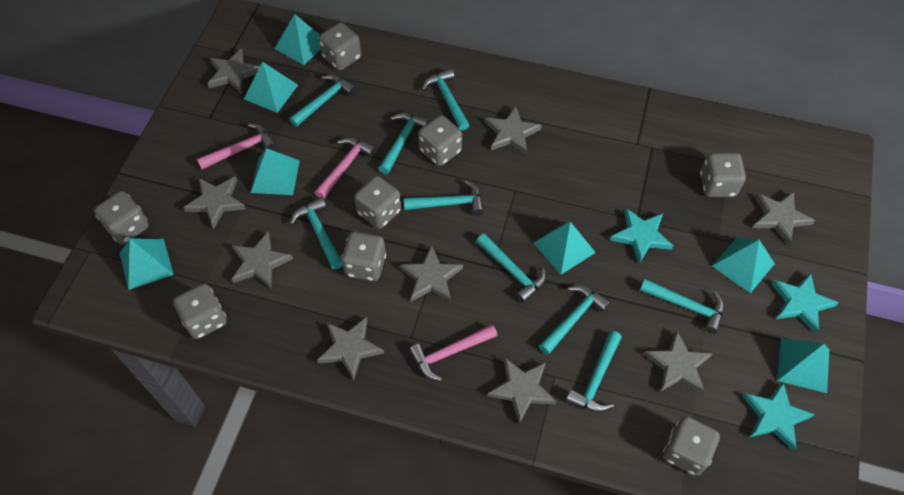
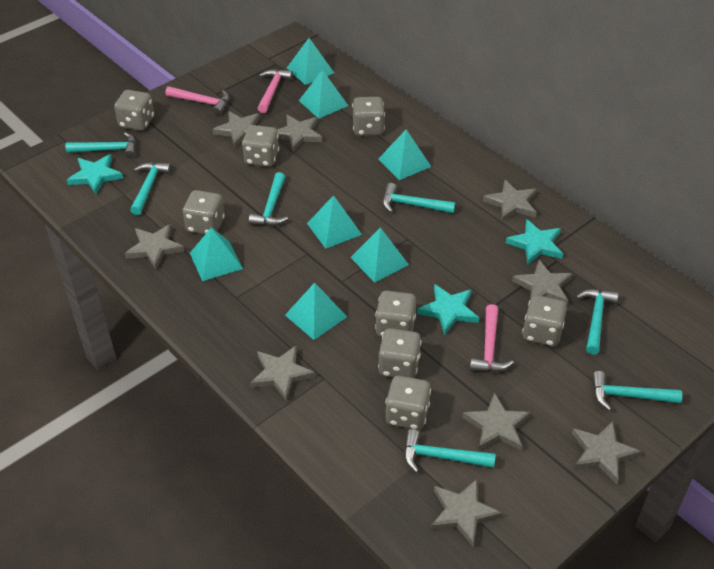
turquoise hammer: 9 -> 7

